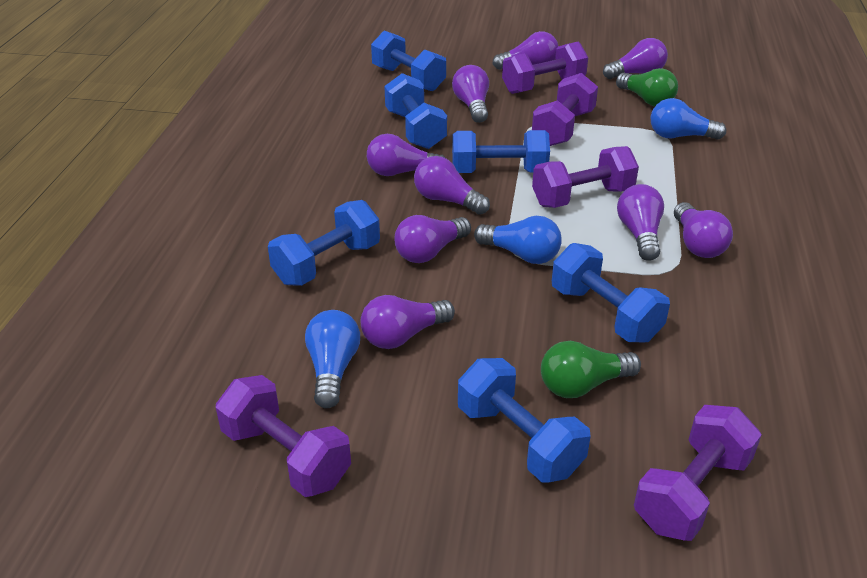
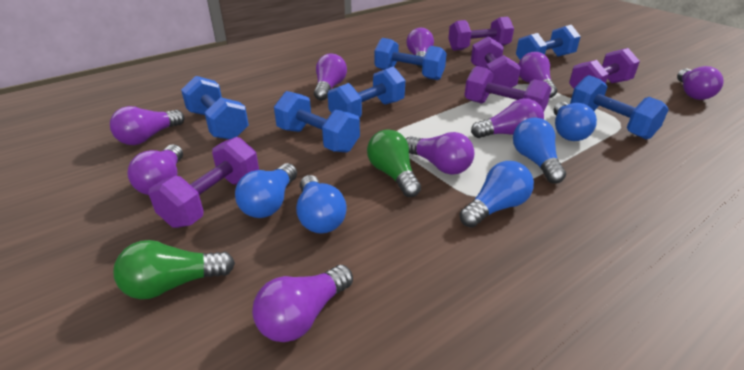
blue light bulb: 3 -> 5

